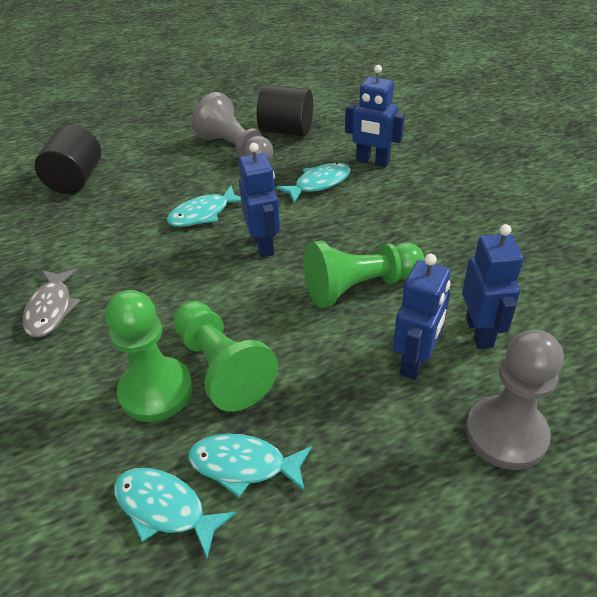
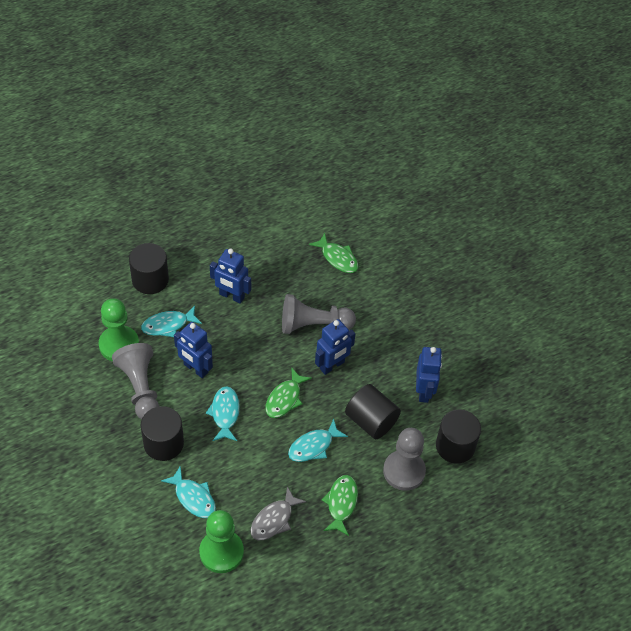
black cylinder: 2 -> 4
green fish: 0 -> 3
green pawn: 3 -> 2
grey pawn: 2 -> 3

